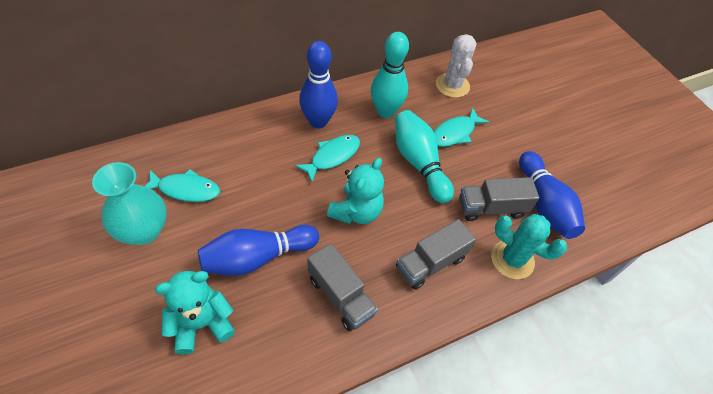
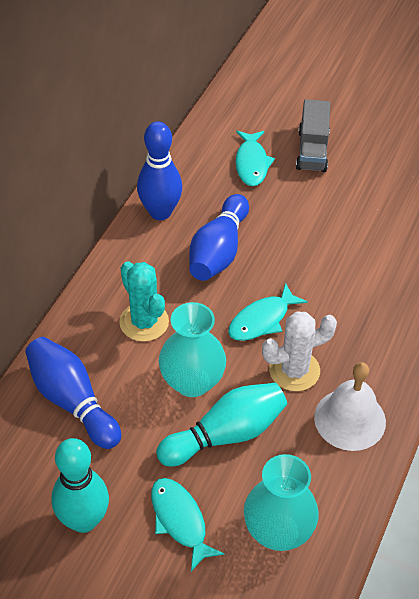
grey truck: 3 -> 1
turquoise teddy bear: 2 -> 0
turquoise vase: 1 -> 2
white bell: 0 -> 1

